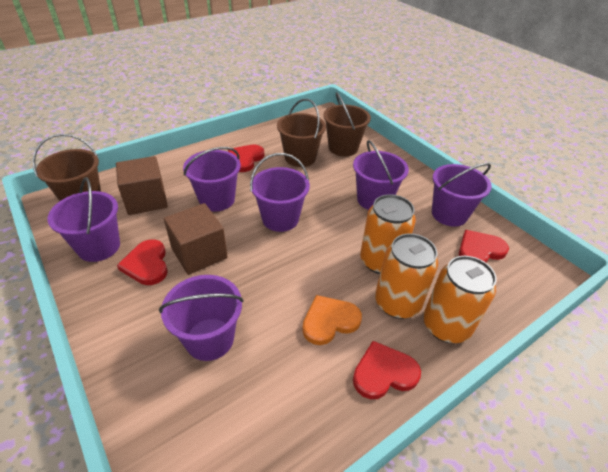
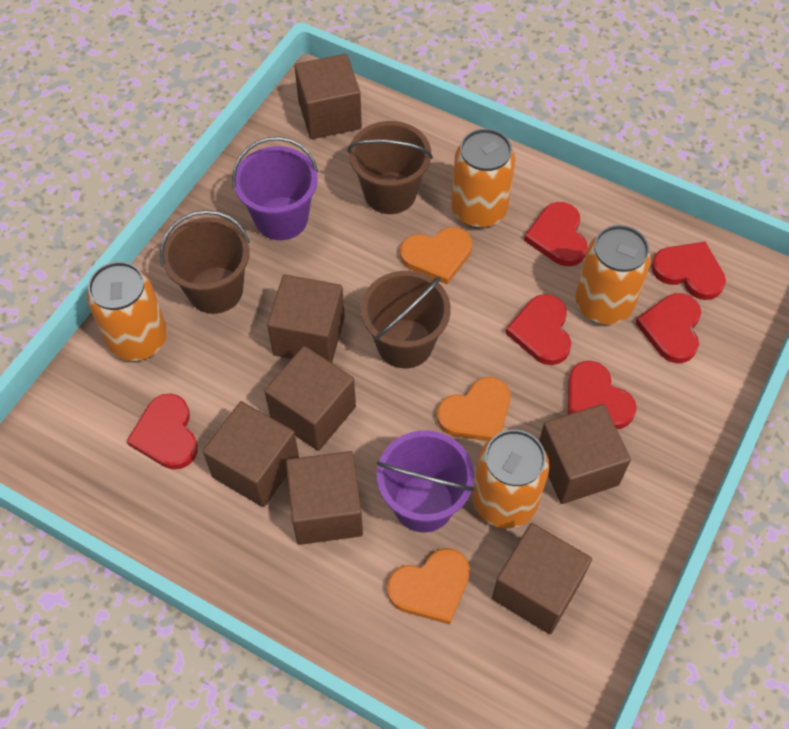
brown cube: 2 -> 7
orange can: 3 -> 4
orange heart: 1 -> 3
purple bucket: 6 -> 2
red heart: 4 -> 6

